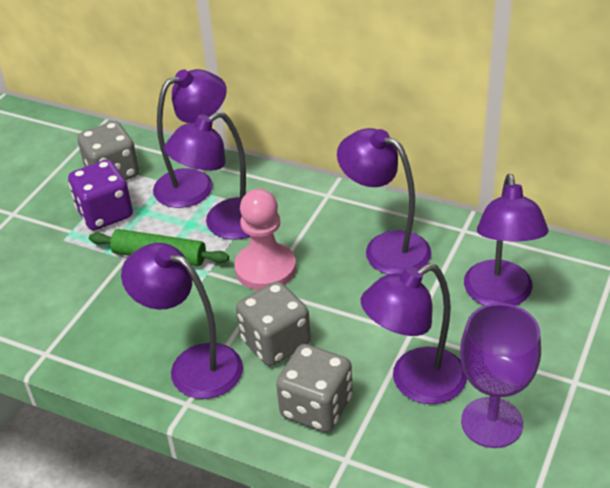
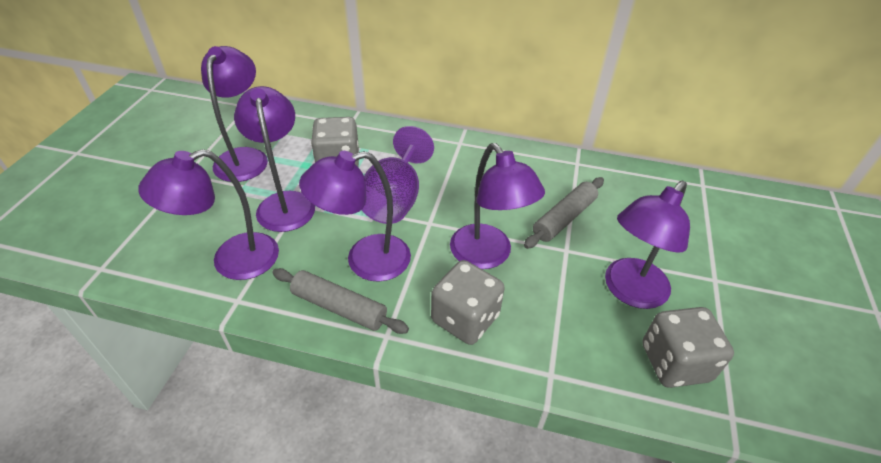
green rolling pin: 1 -> 0
grey rolling pin: 0 -> 2
pink pawn: 1 -> 0
purple dice: 1 -> 0

